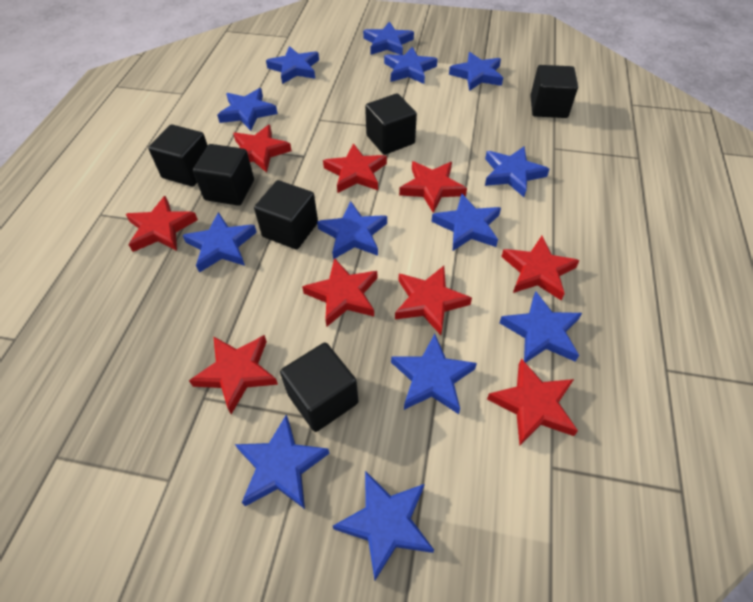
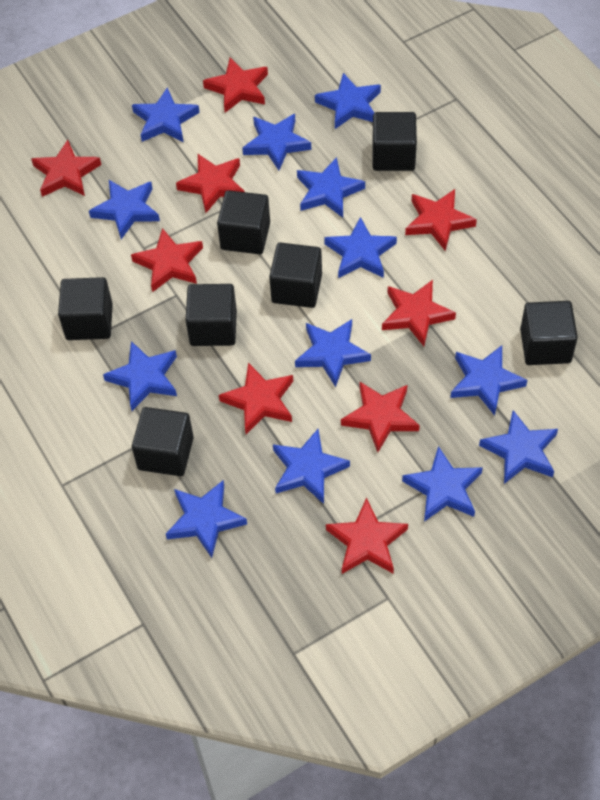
black cube: 6 -> 7

